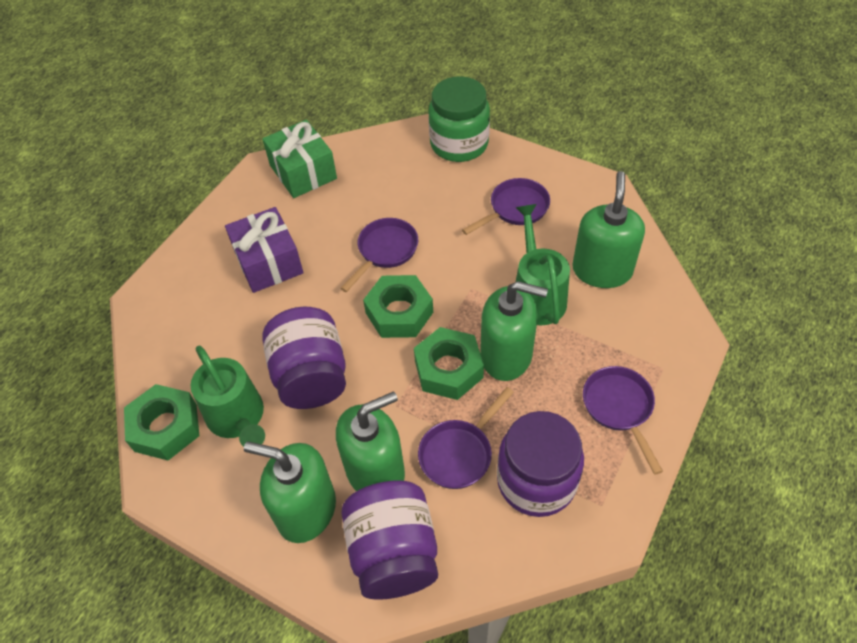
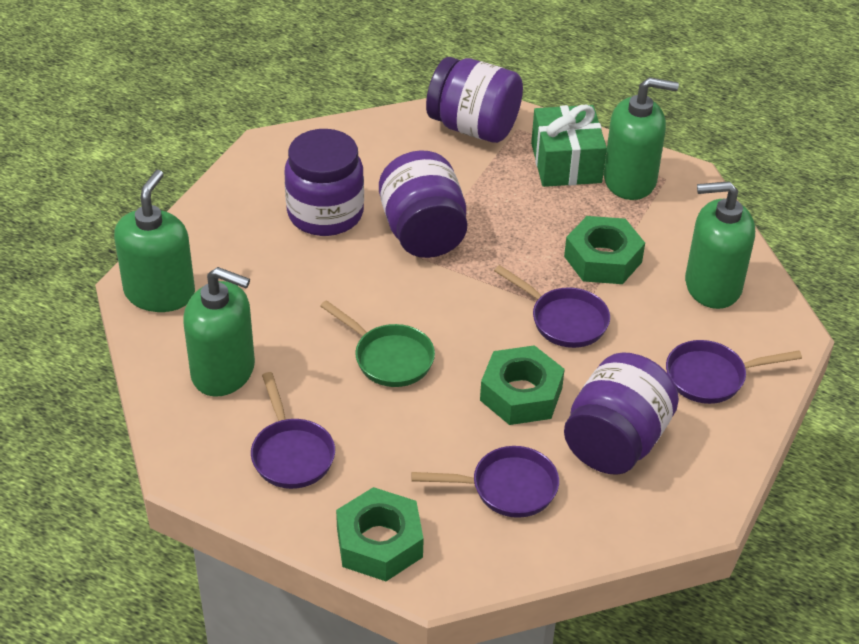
green jar: 1 -> 0
green pan: 0 -> 1
green watering can: 2 -> 0
purple gift: 1 -> 0
purple jar: 3 -> 4

